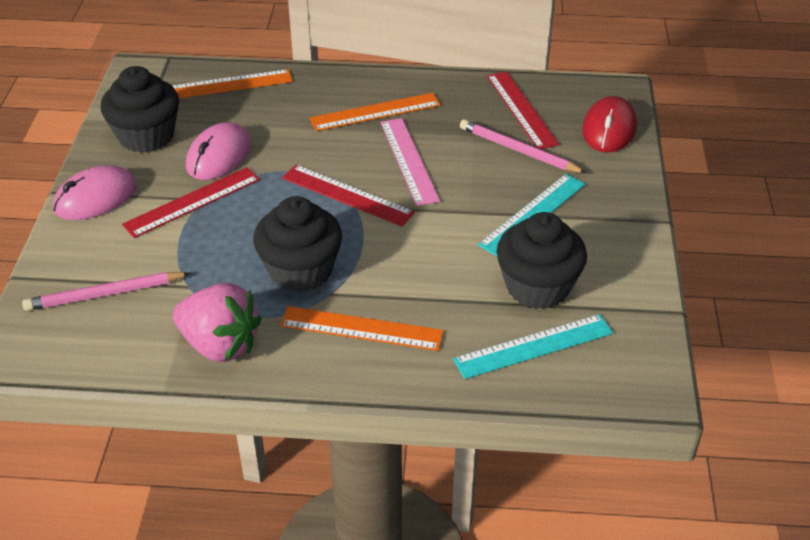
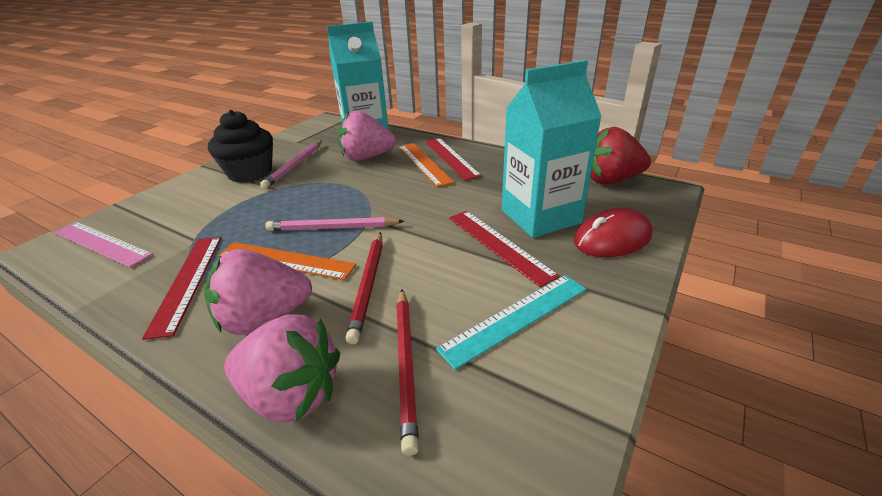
black cupcake: 3 -> 1
orange ruler: 3 -> 2
pink mouse: 2 -> 0
pink strawberry: 1 -> 3
red pencil: 0 -> 2
red strawberry: 0 -> 1
turquoise carton: 0 -> 2
turquoise ruler: 2 -> 1

